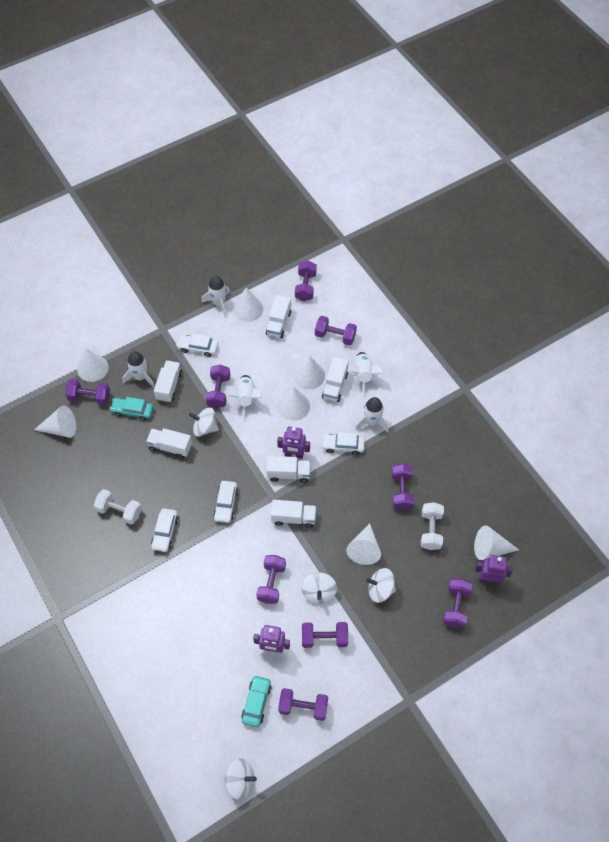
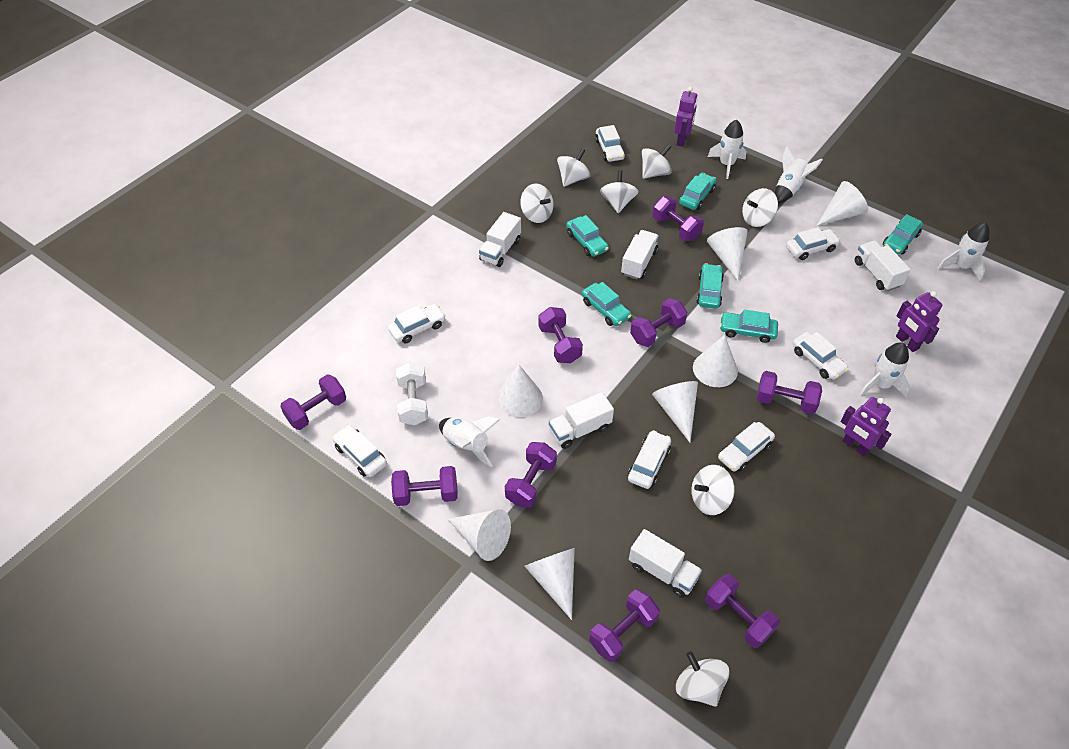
turquoise car: 2 -> 6
white car: 4 -> 7
white dumbbell: 2 -> 1
white spinning top: 4 -> 7
white truck: 6 -> 5

